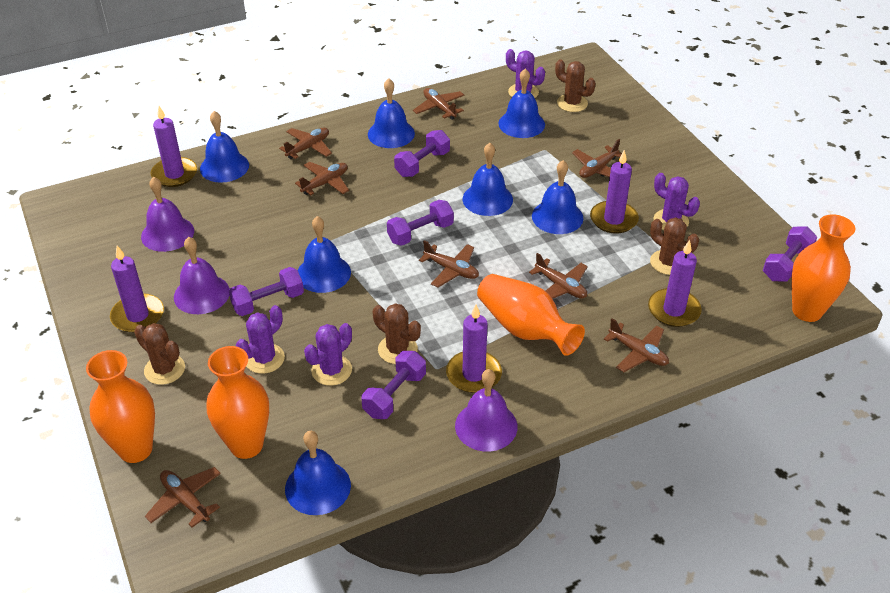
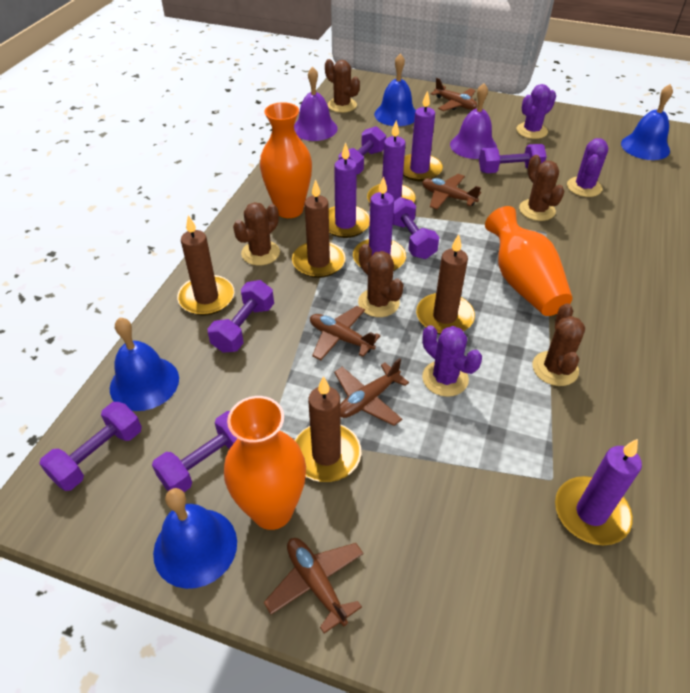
blue bell: 7 -> 4
brown cactus: 4 -> 5
brown candle: 0 -> 4
brown plane: 8 -> 5
orange vase: 4 -> 3
purple bell: 3 -> 2
purple cactus: 4 -> 3
purple dumbbell: 5 -> 6

